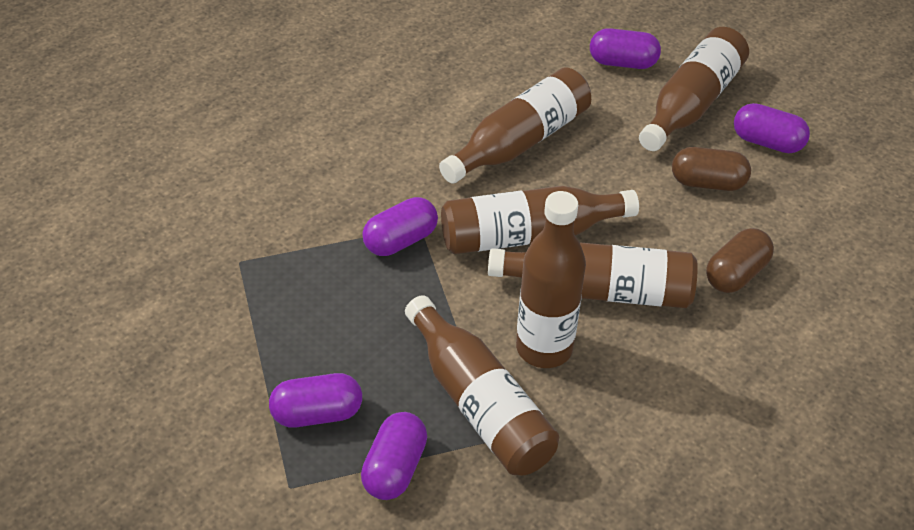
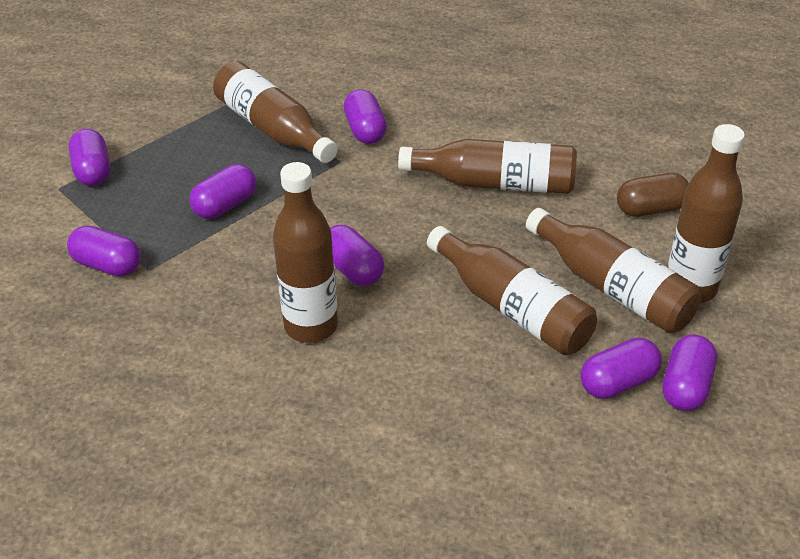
brown capsule: 2 -> 1
purple capsule: 5 -> 7

